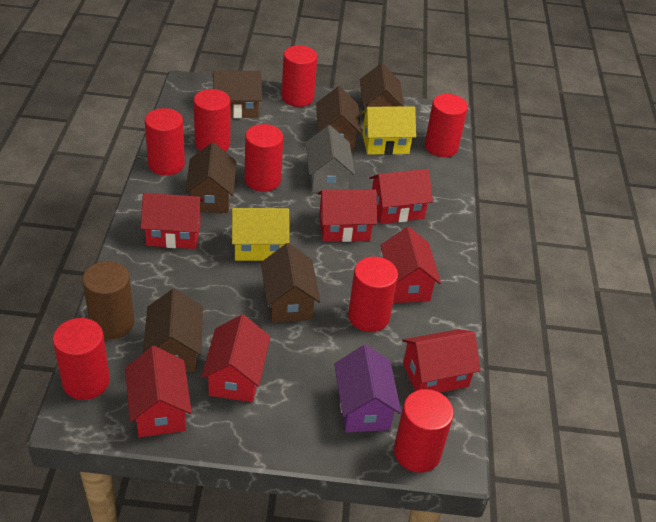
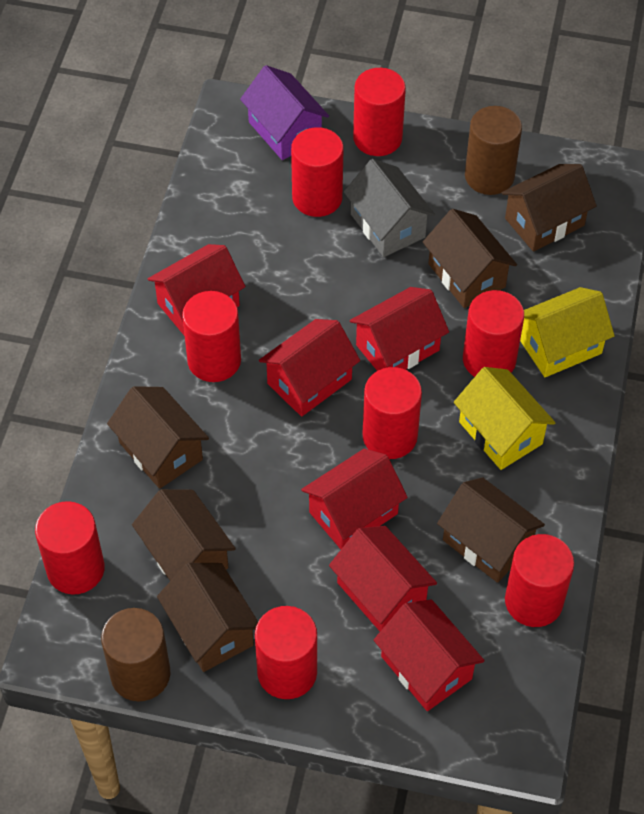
brown cylinder: 1 -> 2
red house: 7 -> 6

